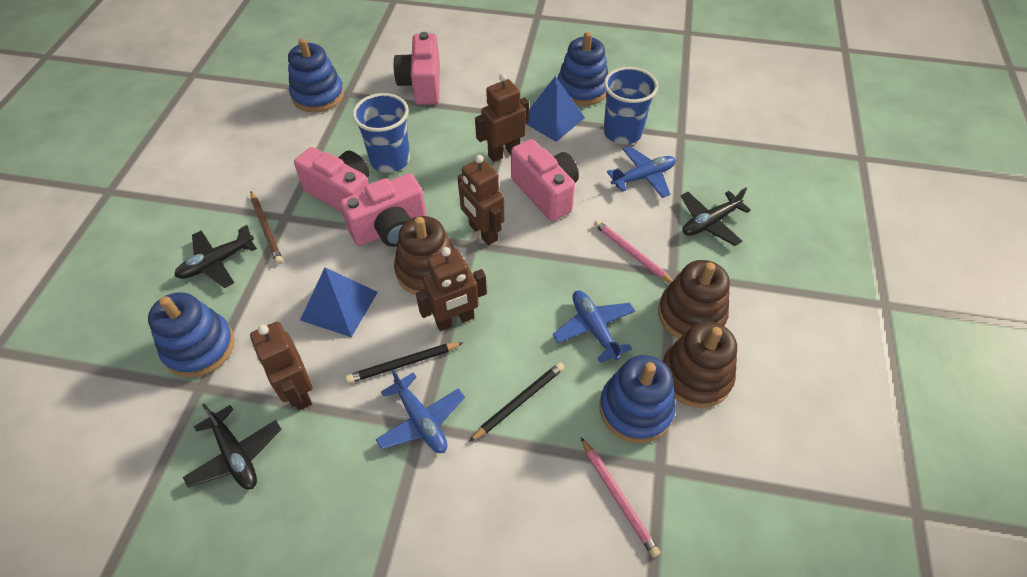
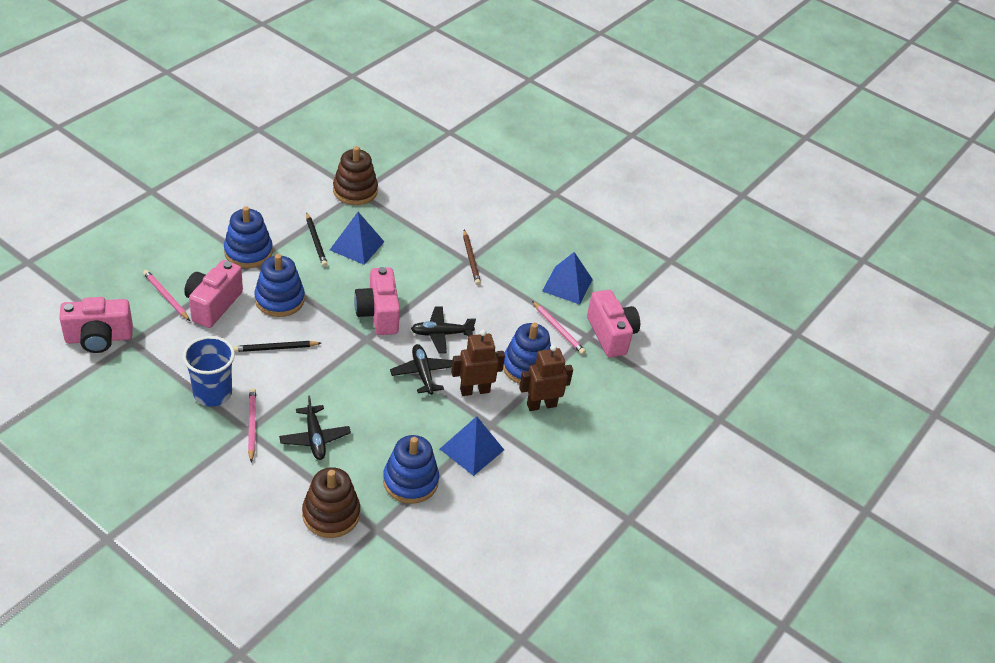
blue cup: 2 -> 1
blue plane: 3 -> 0
blue pyramid: 2 -> 3
brown robot: 4 -> 2
brown stacking toy: 3 -> 2
pink pencil: 2 -> 3

